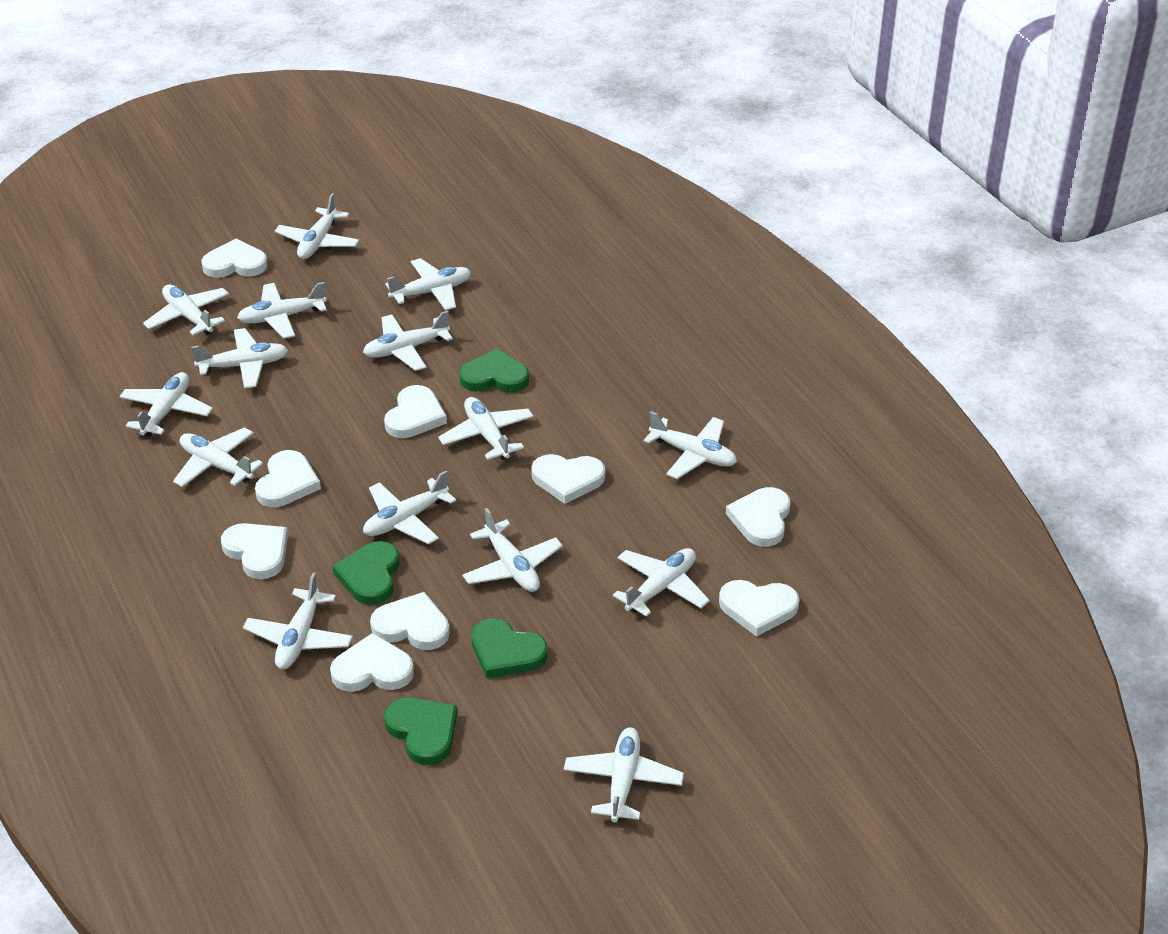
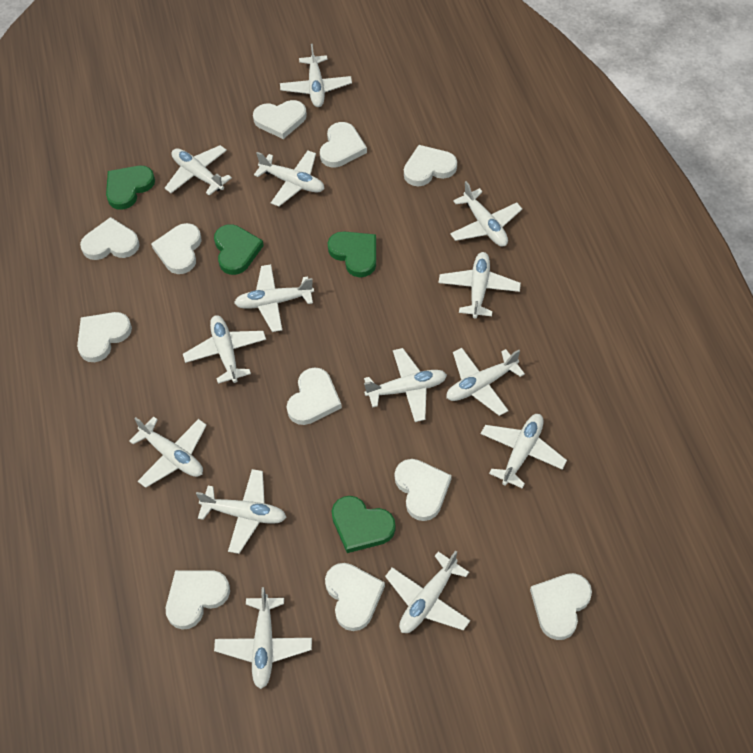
white heart: 9 -> 11
white plane: 15 -> 14

